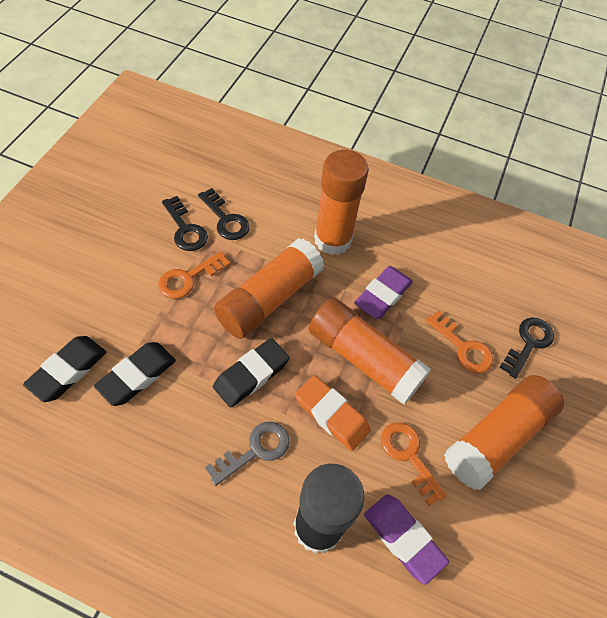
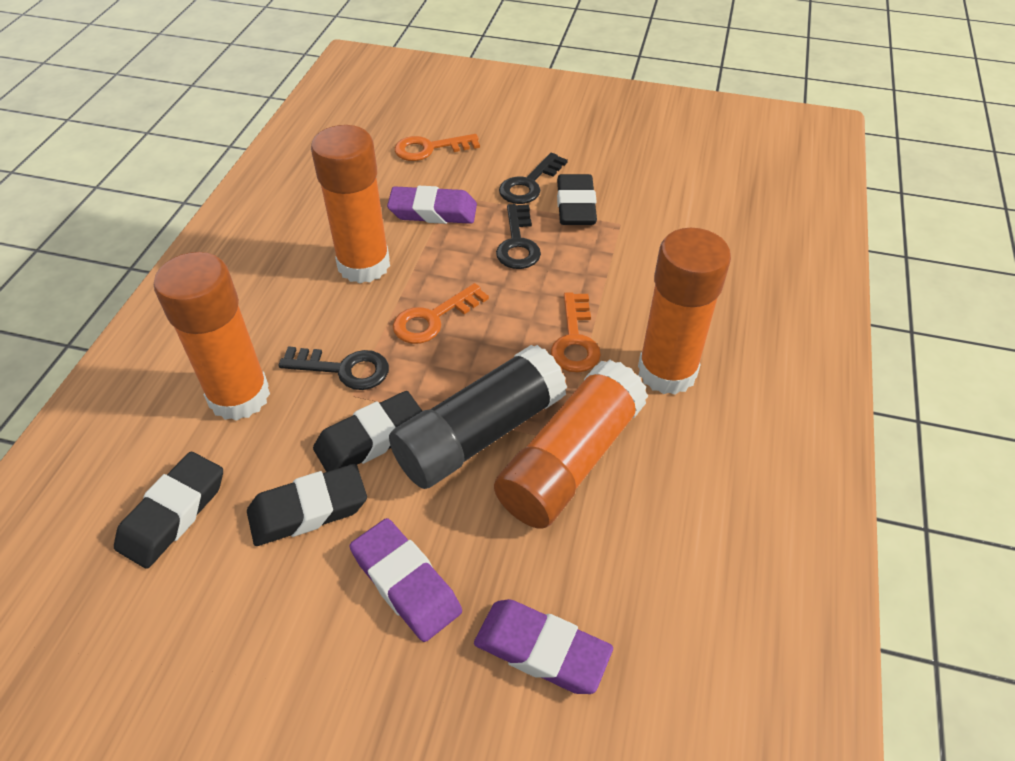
black eraser: 3 -> 4
grey key: 1 -> 0
orange eraser: 1 -> 0
purple eraser: 2 -> 3

